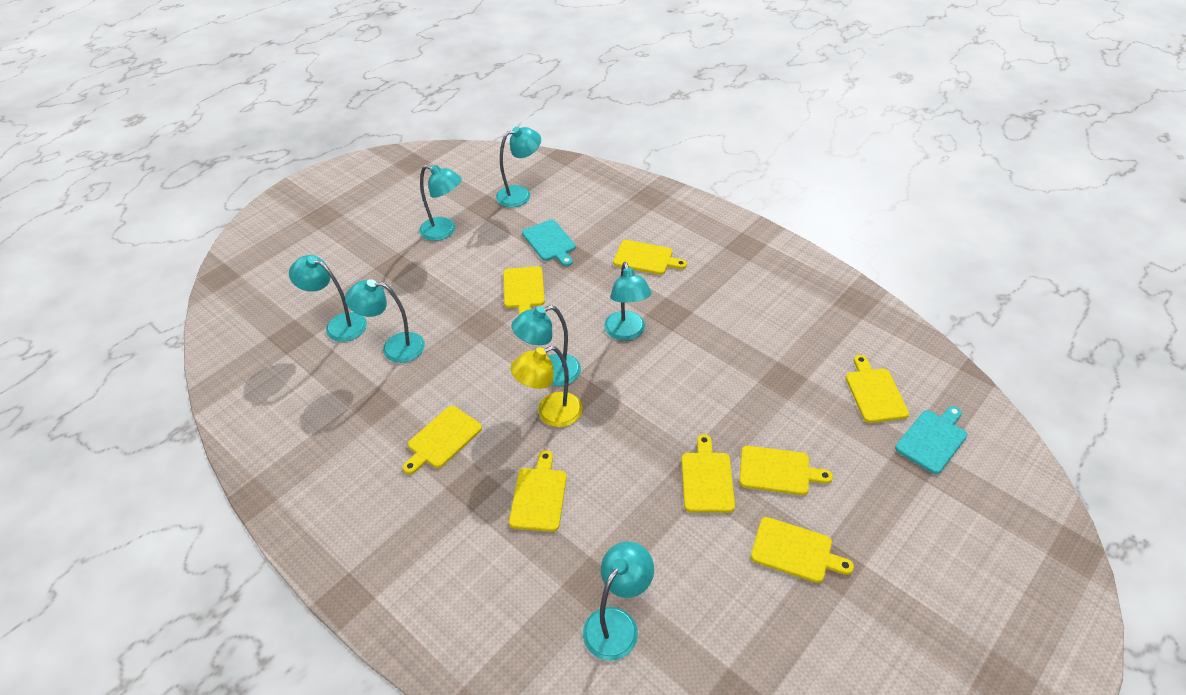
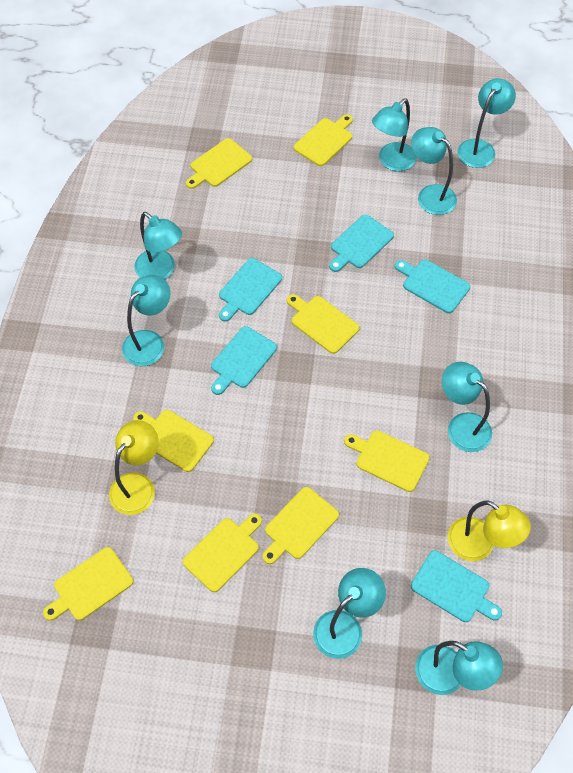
turquoise cutting board: 2 -> 5
turquoise lamp: 7 -> 8
yellow lamp: 1 -> 2

